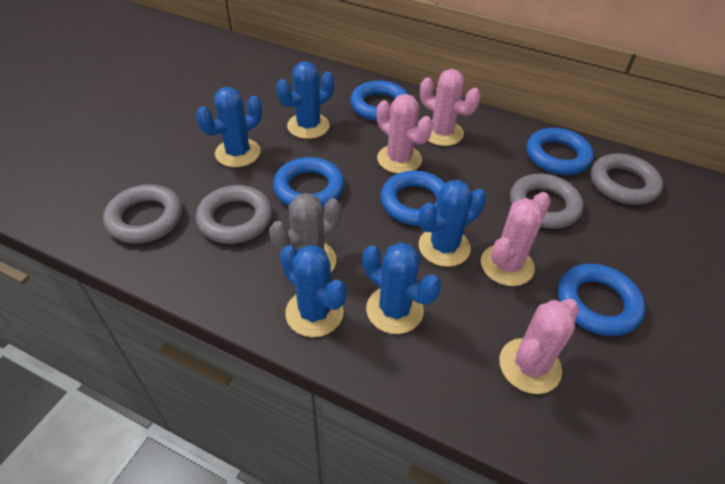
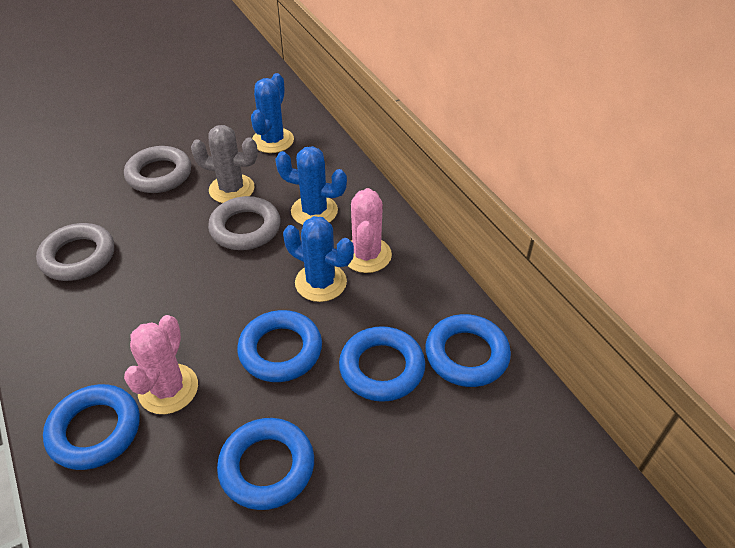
blue cactus: 5 -> 3
grey ring: 4 -> 3
pink cactus: 4 -> 2

